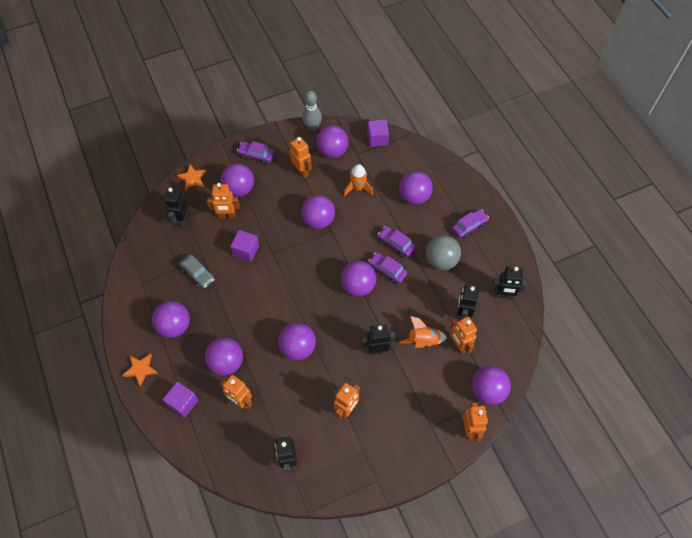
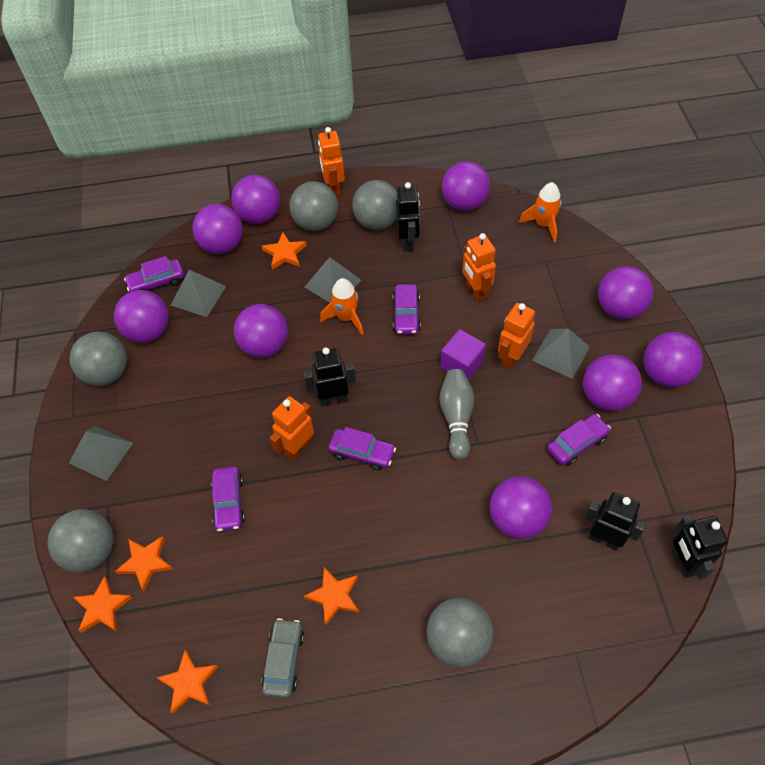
black robot: 5 -> 4
grey ball: 1 -> 5
grey pyramid: 0 -> 4
orange robot: 6 -> 4
orange star: 2 -> 5
purple car: 4 -> 5
purple cube: 3 -> 1

